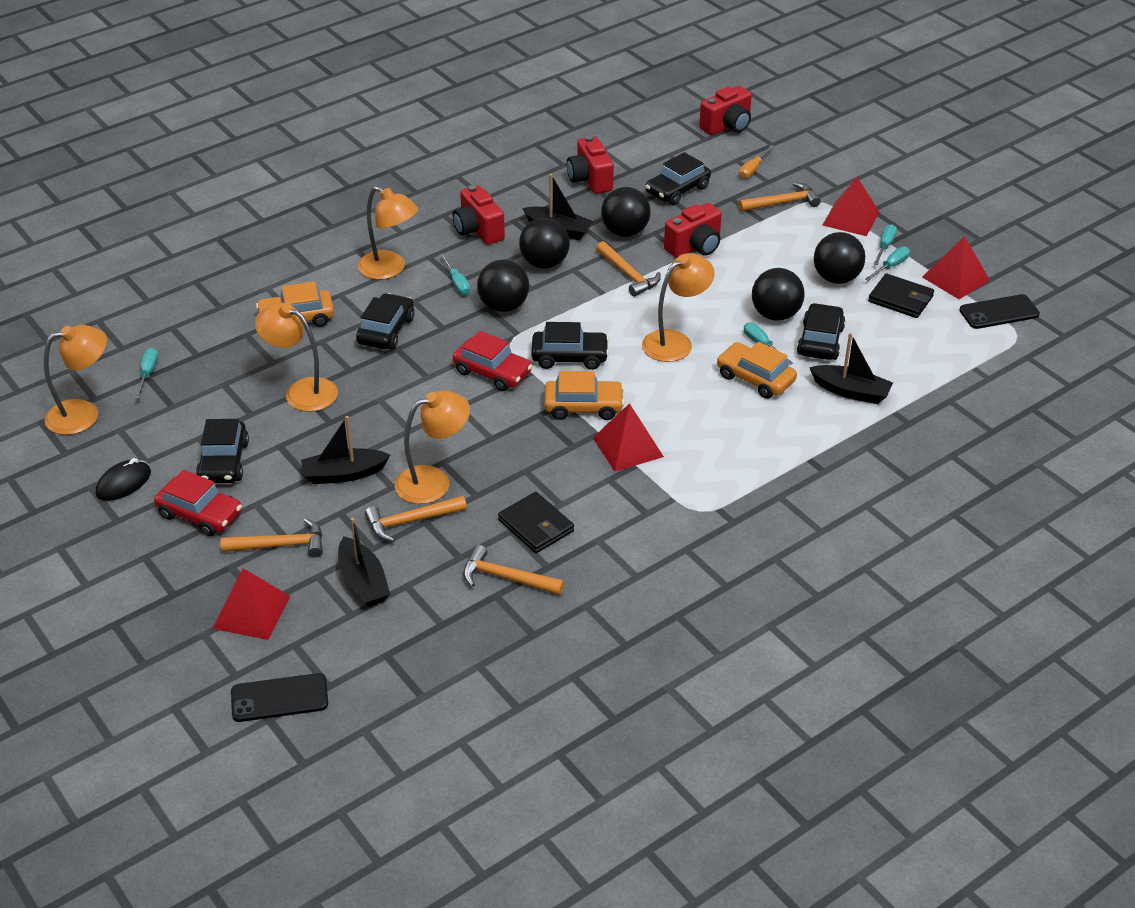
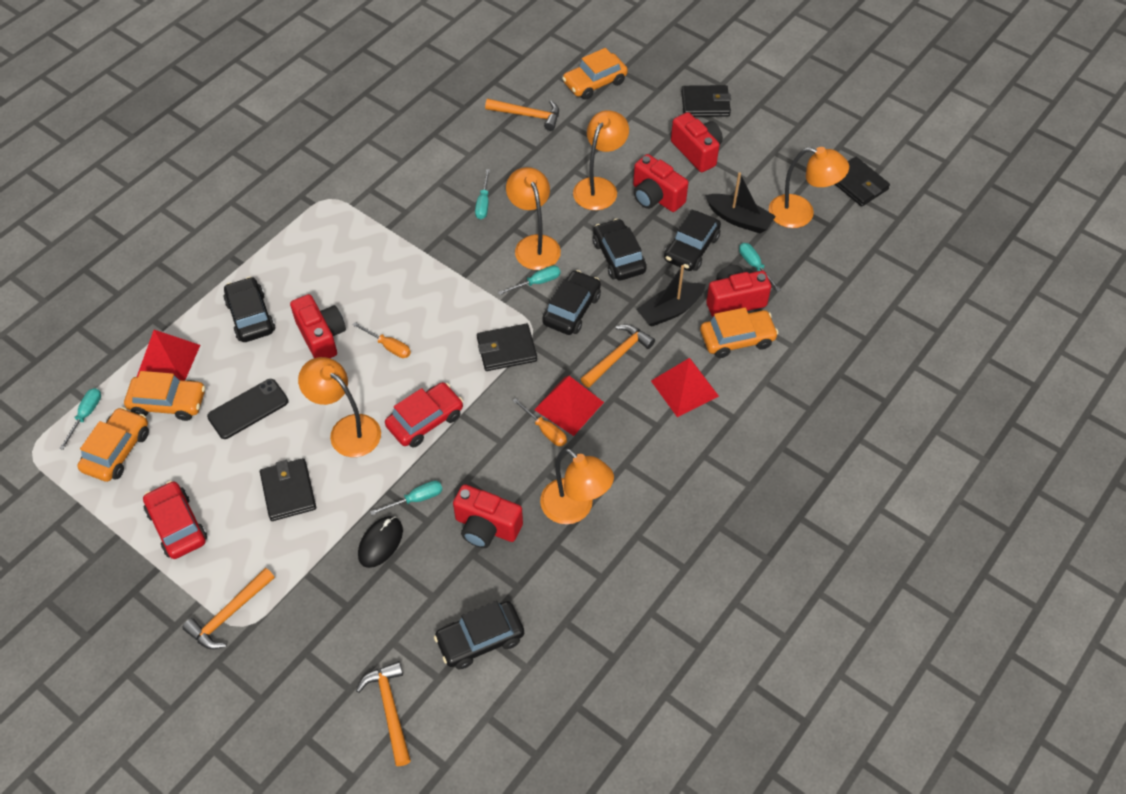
black ball: 5 -> 0
black boat: 4 -> 2
black phone: 2 -> 1
black wallet: 2 -> 4
orange car: 3 -> 4
orange hammer: 5 -> 4
orange screwdriver: 1 -> 2
red camera: 4 -> 5
red pyramid: 4 -> 3

